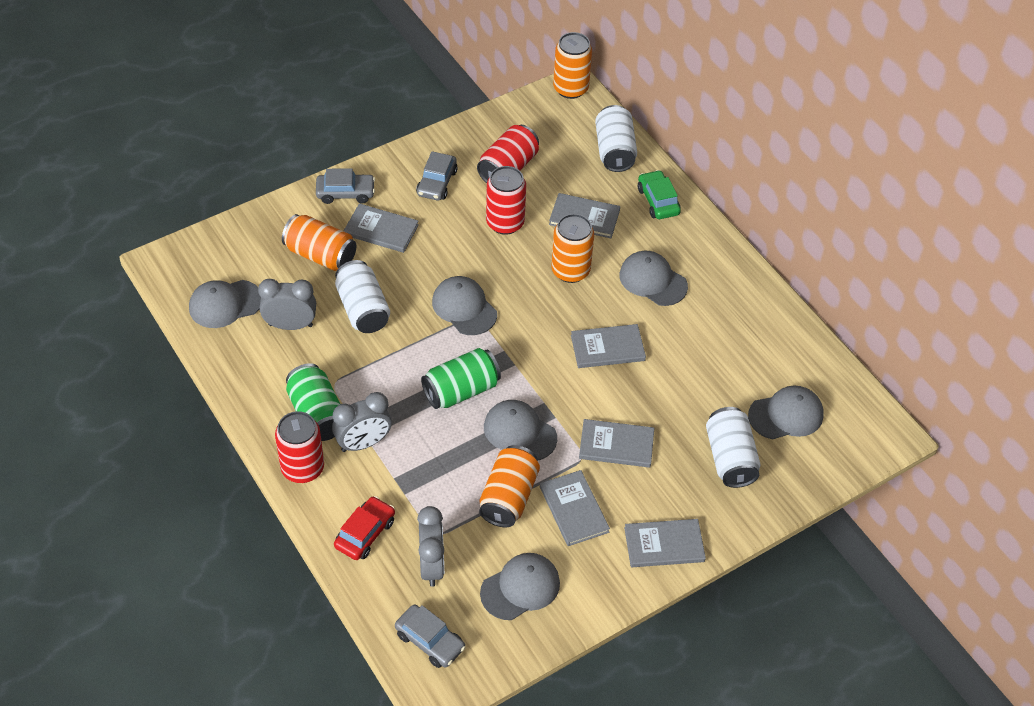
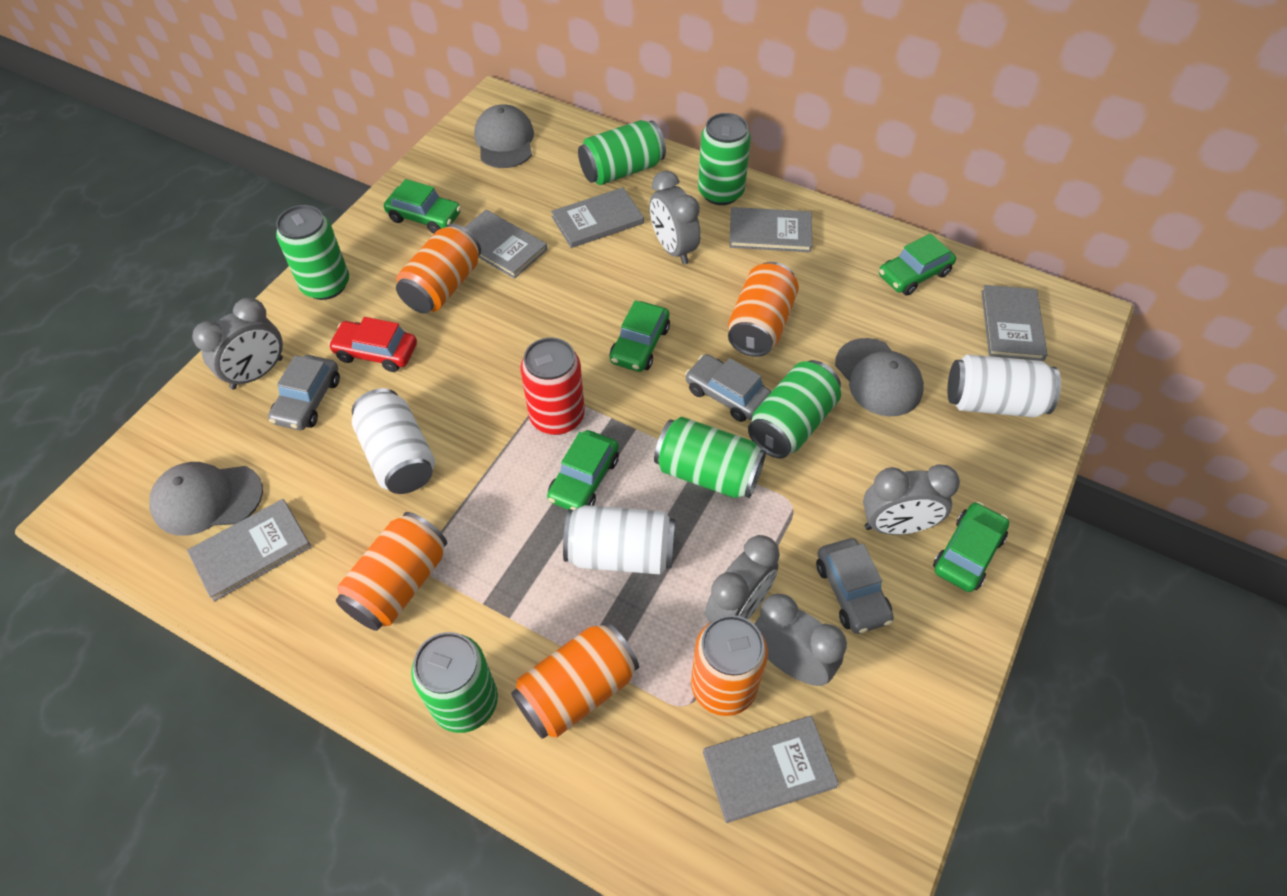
green can: 2 -> 6
green car: 1 -> 5
grey cap: 6 -> 3
grey clock: 3 -> 5
orange can: 4 -> 5
red can: 3 -> 1

